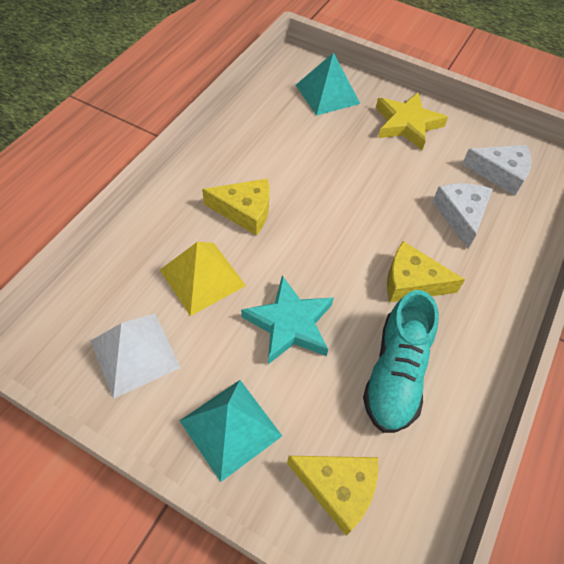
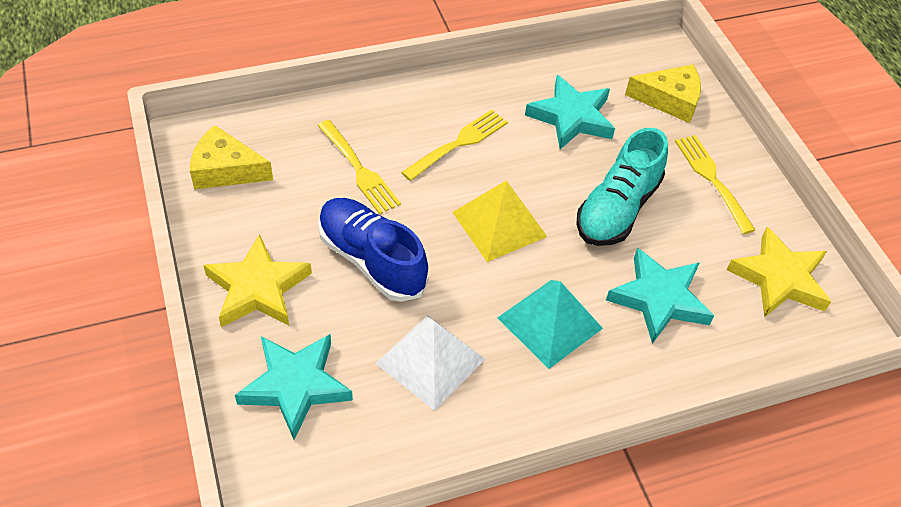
blue shoe: 0 -> 1
turquoise pyramid: 2 -> 1
turquoise star: 1 -> 3
white cheese: 2 -> 0
yellow cheese: 3 -> 2
yellow fork: 0 -> 3
yellow star: 1 -> 2

